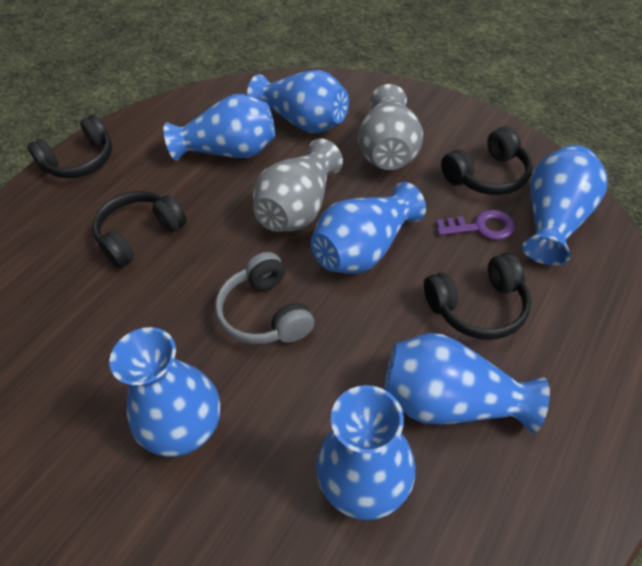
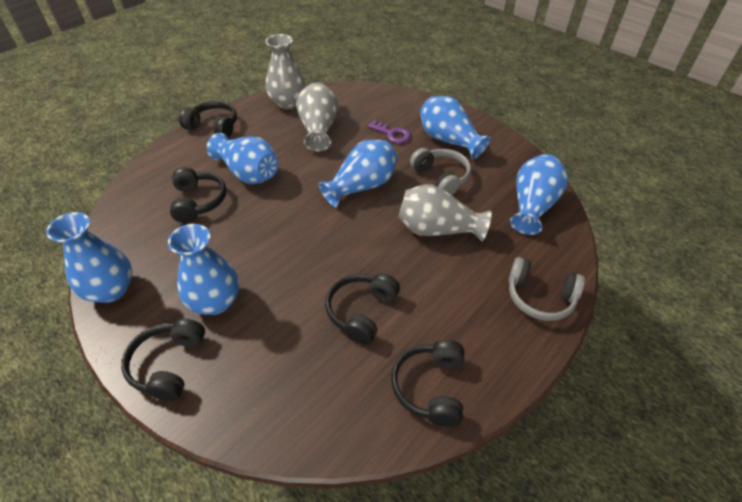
black headphones: 4 -> 5
blue vase: 7 -> 6
grey headphones: 1 -> 2
grey vase: 2 -> 3

